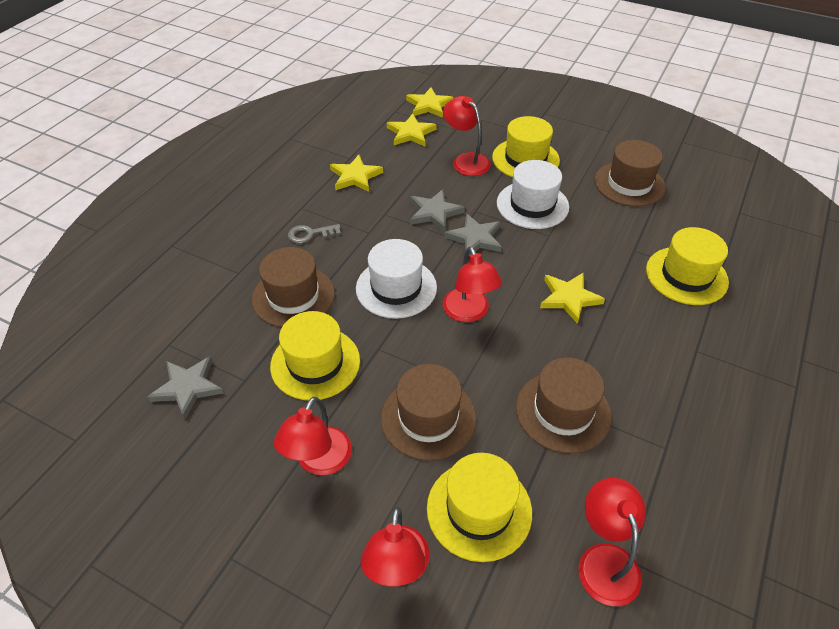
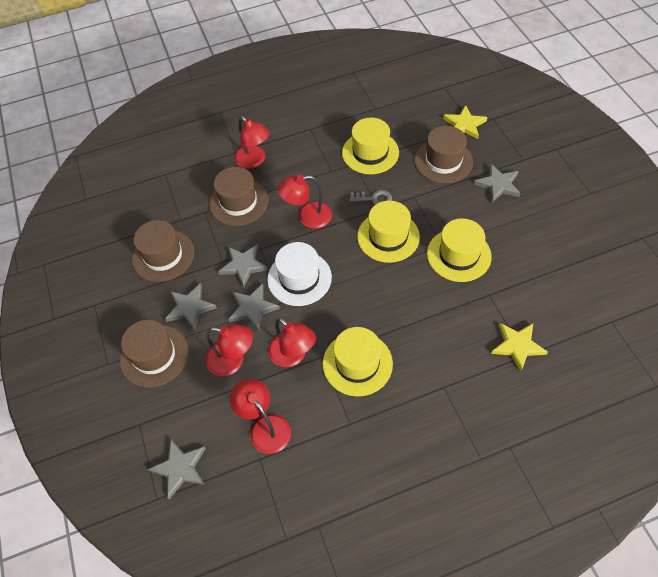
grey star: 3 -> 5
white hat: 2 -> 1
yellow star: 4 -> 2

